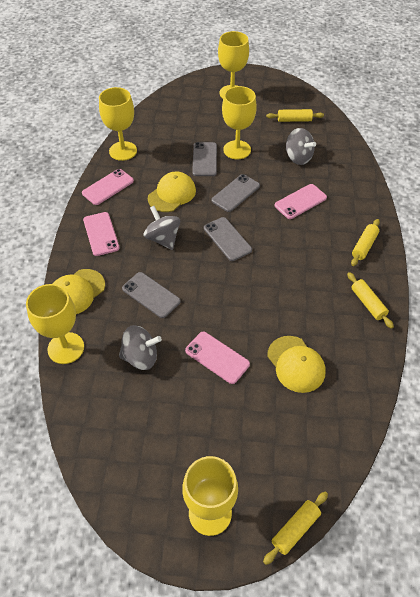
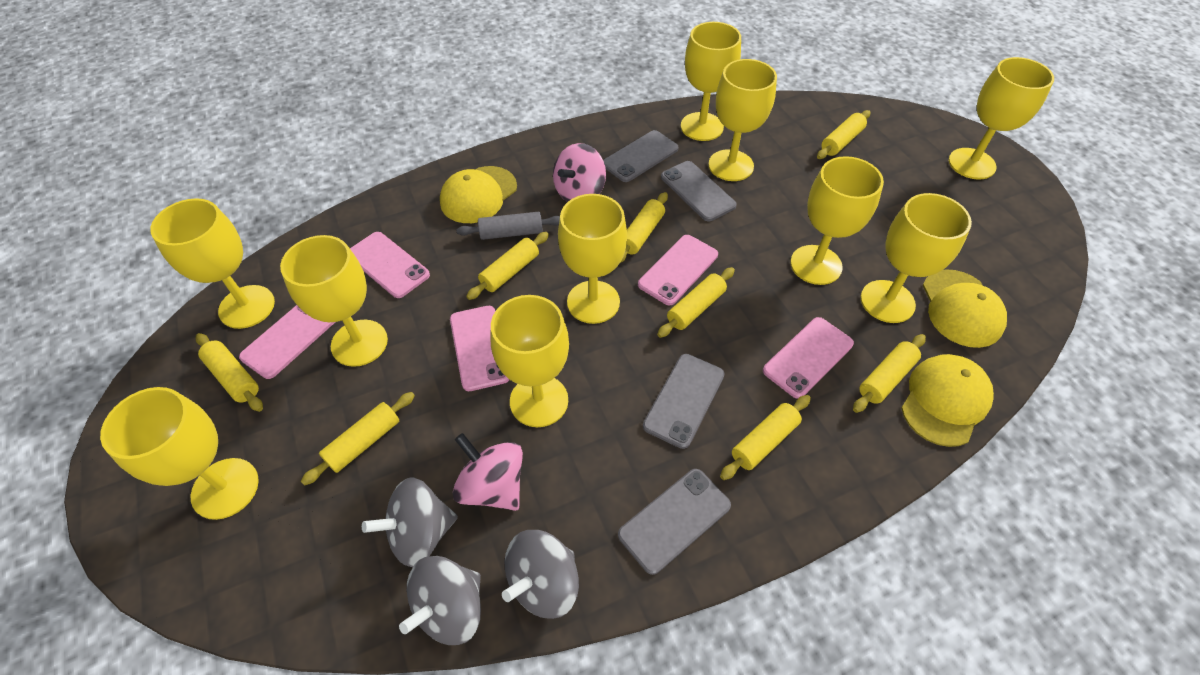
grey rolling pin: 0 -> 1
pink phone: 4 -> 5
pink spinning top: 0 -> 2
yellow goblet: 5 -> 10
yellow rolling pin: 4 -> 8

